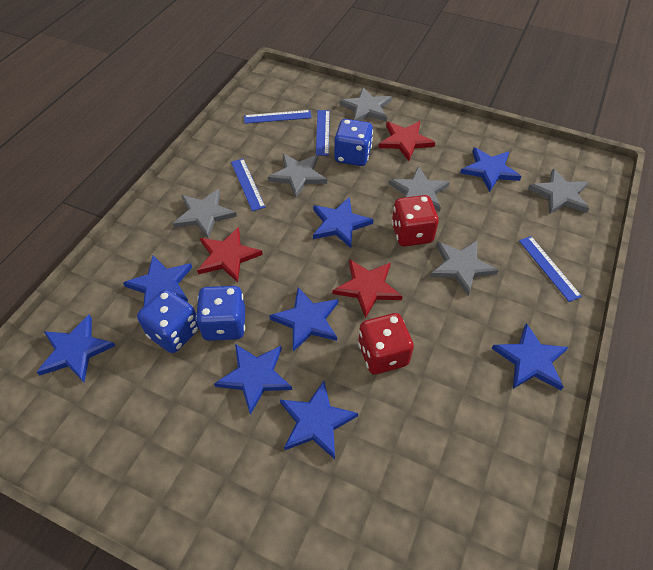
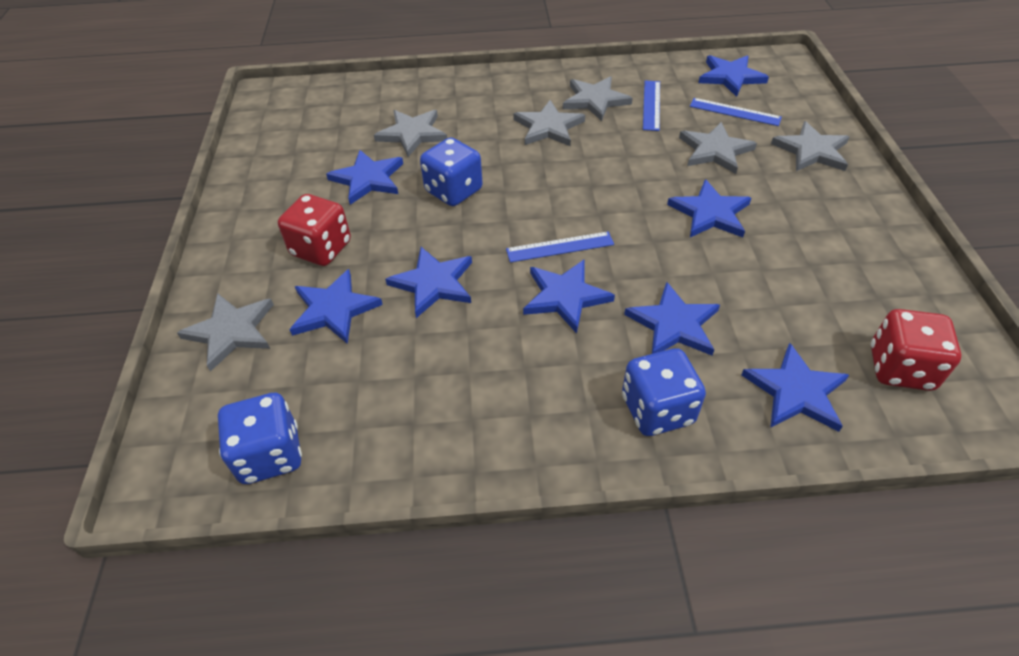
blue ruler: 4 -> 3
red star: 3 -> 0

